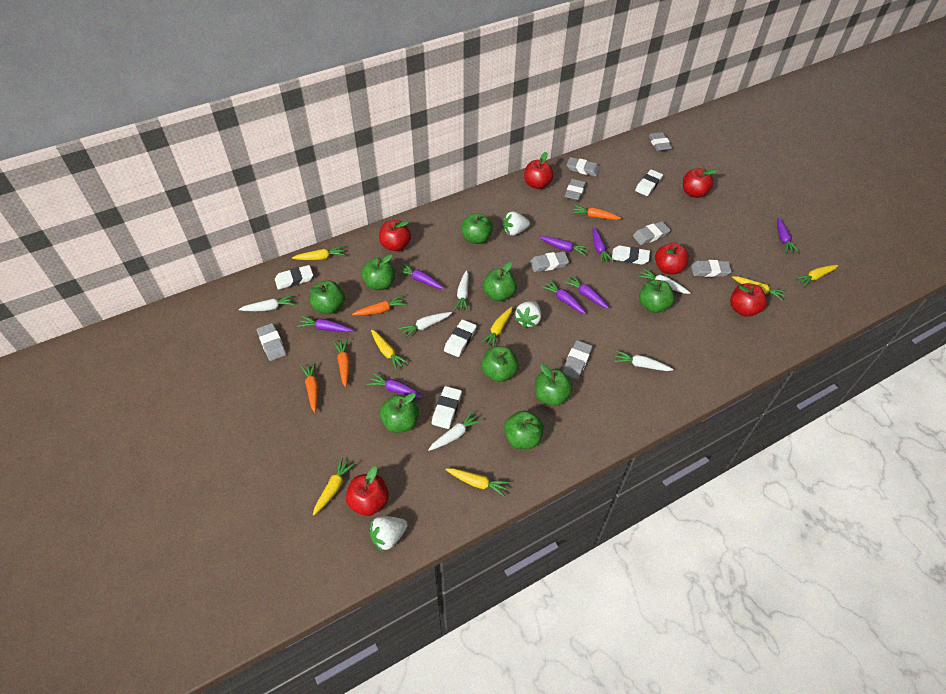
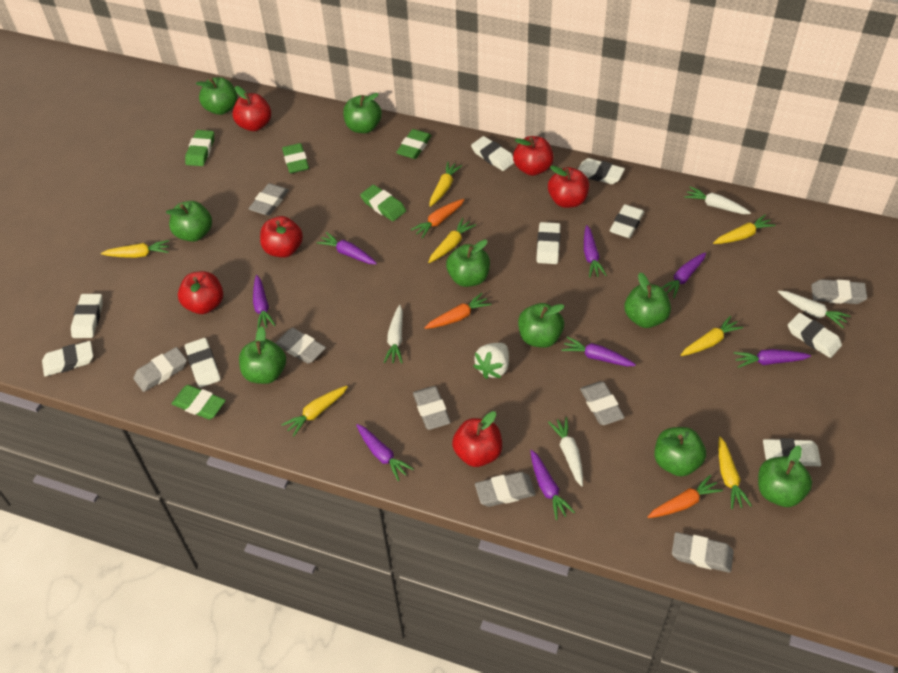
green eraser: 0 -> 5
orange carrot: 4 -> 3
white carrot: 6 -> 4
white eraser: 5 -> 9
white strawberry: 3 -> 1

